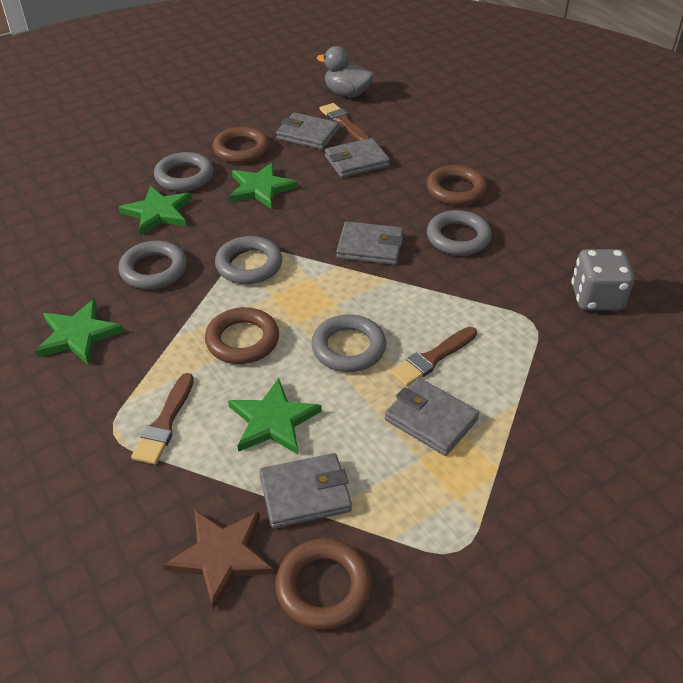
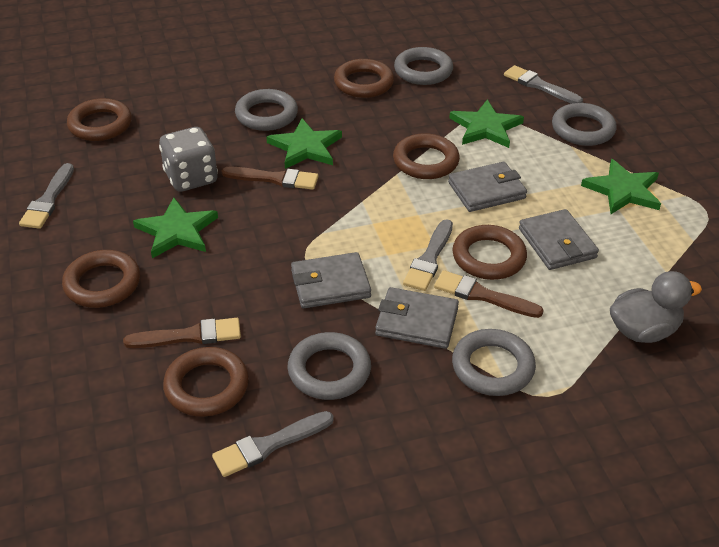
brown ring: 4 -> 6
brown star: 1 -> 0
grey brush: 0 -> 4
grey wallet: 5 -> 4

